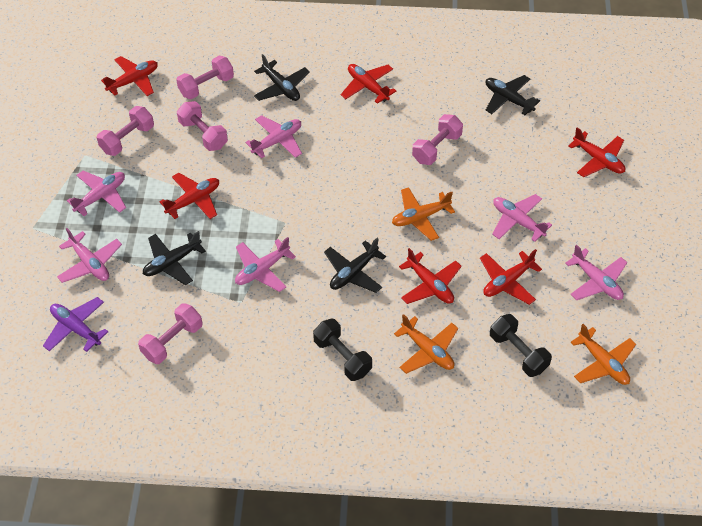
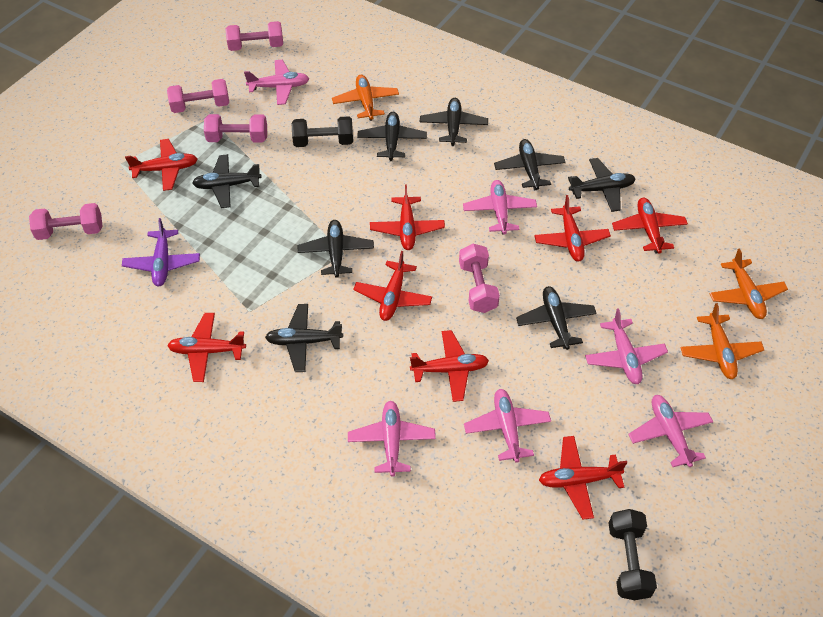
black plane: 4 -> 8
red plane: 6 -> 8

